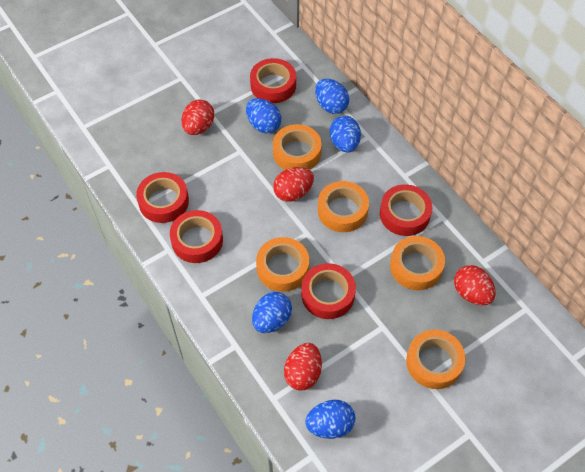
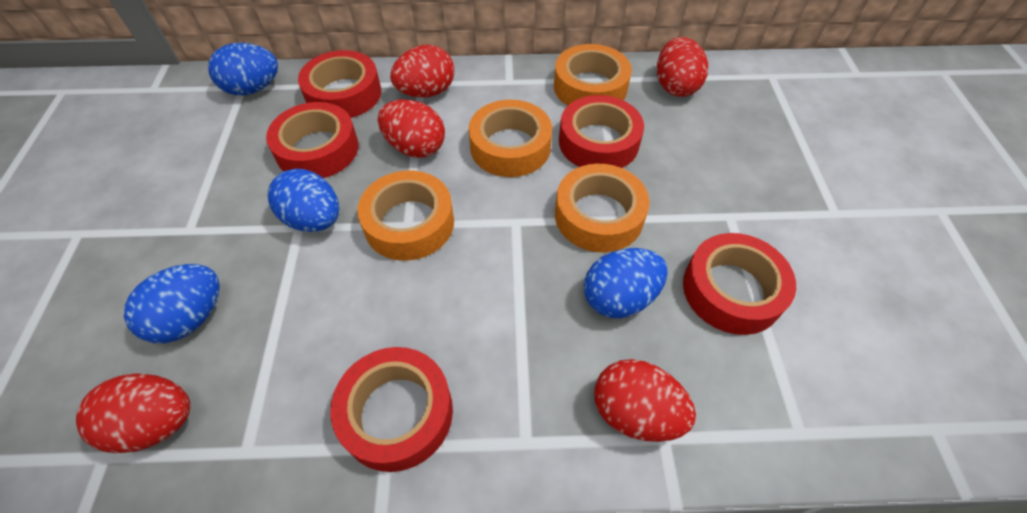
blue egg: 5 -> 4
orange tape: 5 -> 4
red egg: 4 -> 5

